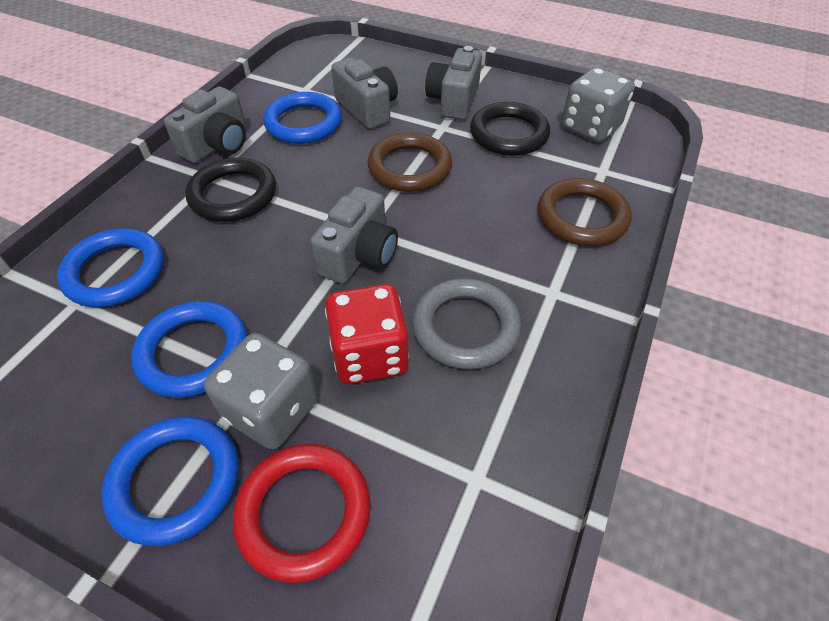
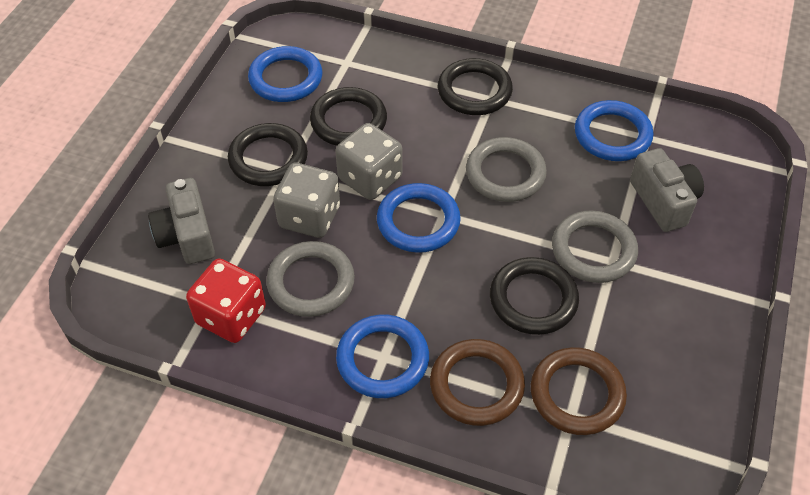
black ring: 2 -> 4
grey camera: 4 -> 2
grey ring: 1 -> 3
red ring: 1 -> 0

